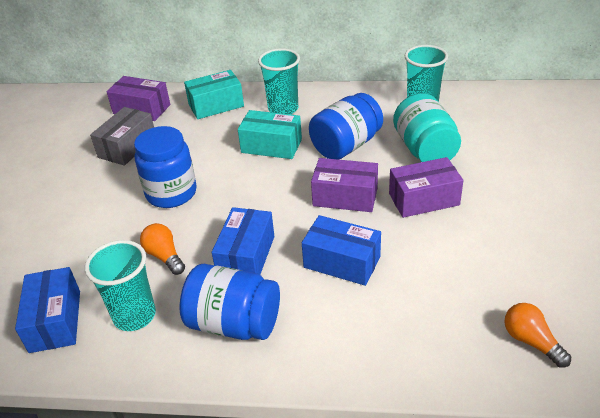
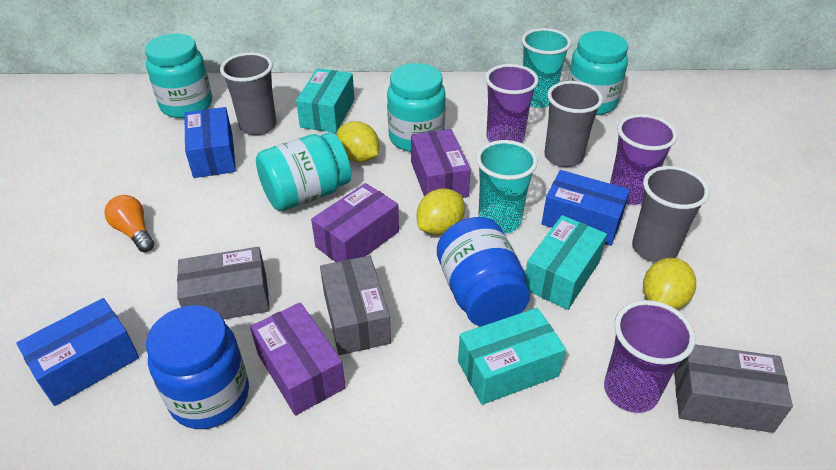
blue jar: 3 -> 2
grey box: 1 -> 3
grey cup: 0 -> 3
orange light bulb: 2 -> 1
purple cup: 0 -> 3
turquoise box: 2 -> 3
turquoise cup: 3 -> 2
turquoise jar: 1 -> 4
yellow lemon: 0 -> 3

